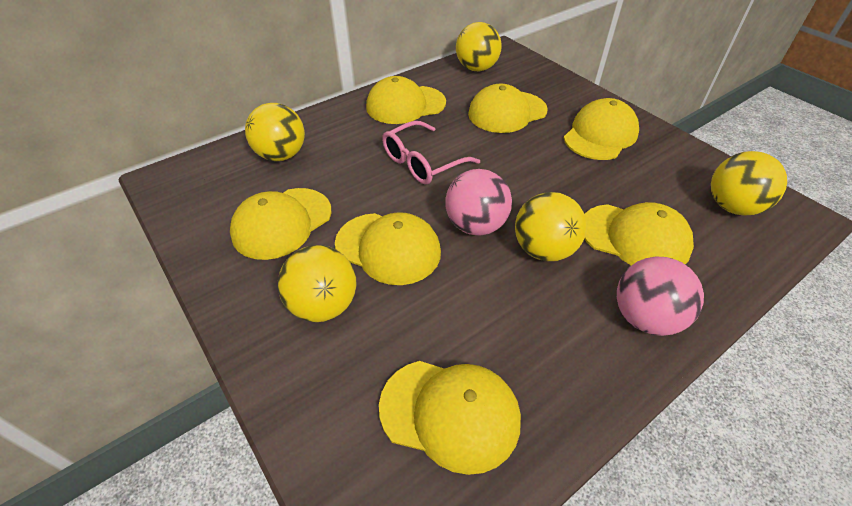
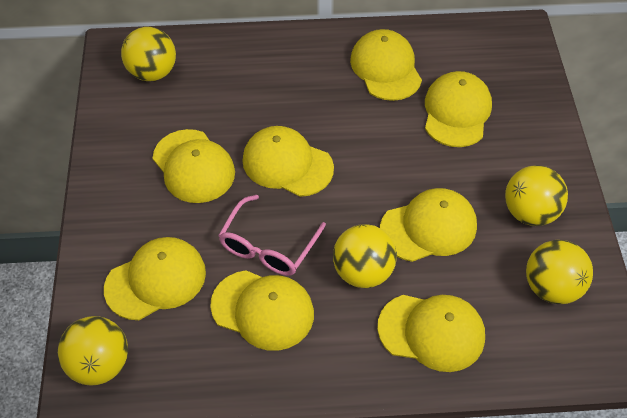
pink ball: 2 -> 0
yellow cap: 7 -> 8

